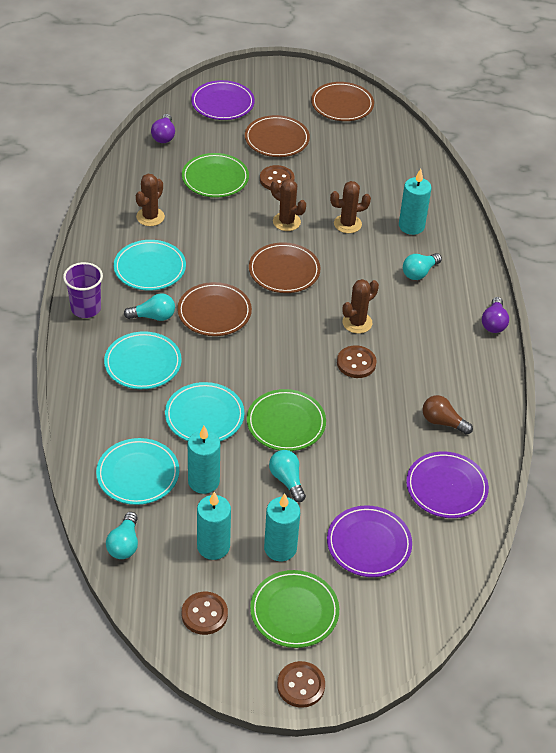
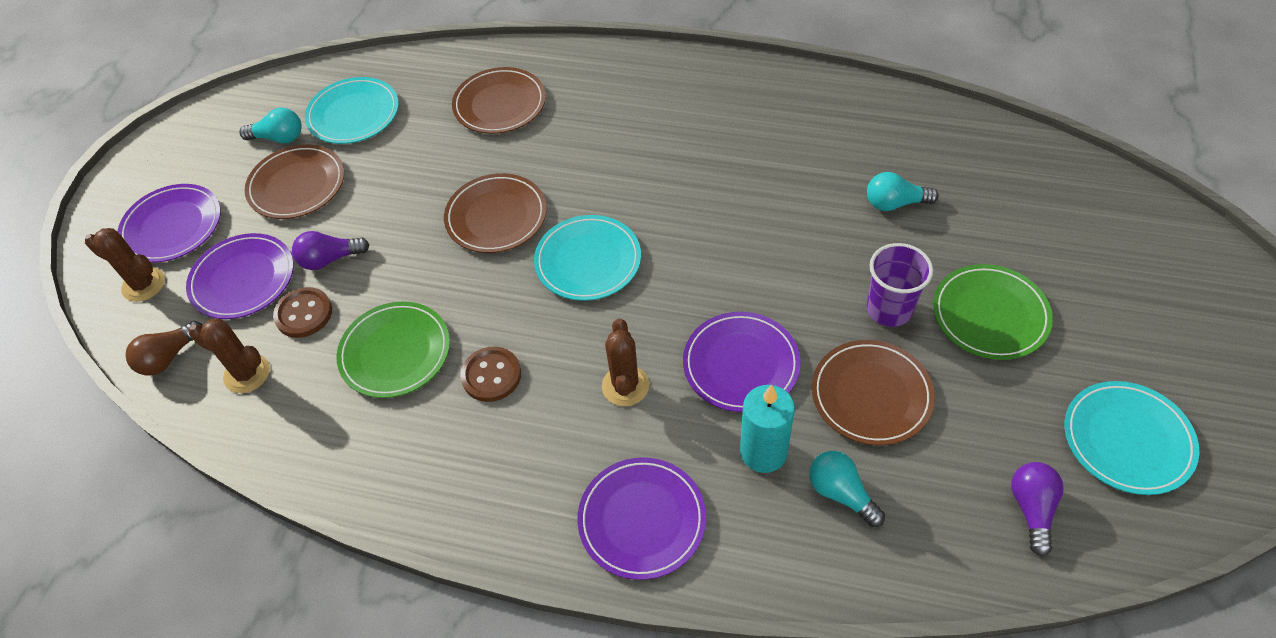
brown button: 4 -> 2
brown cactus: 4 -> 3
green plate: 3 -> 2
purple plate: 3 -> 4
turquoise candle: 4 -> 1
turquoise light bulb: 4 -> 3
turquoise plate: 4 -> 3

